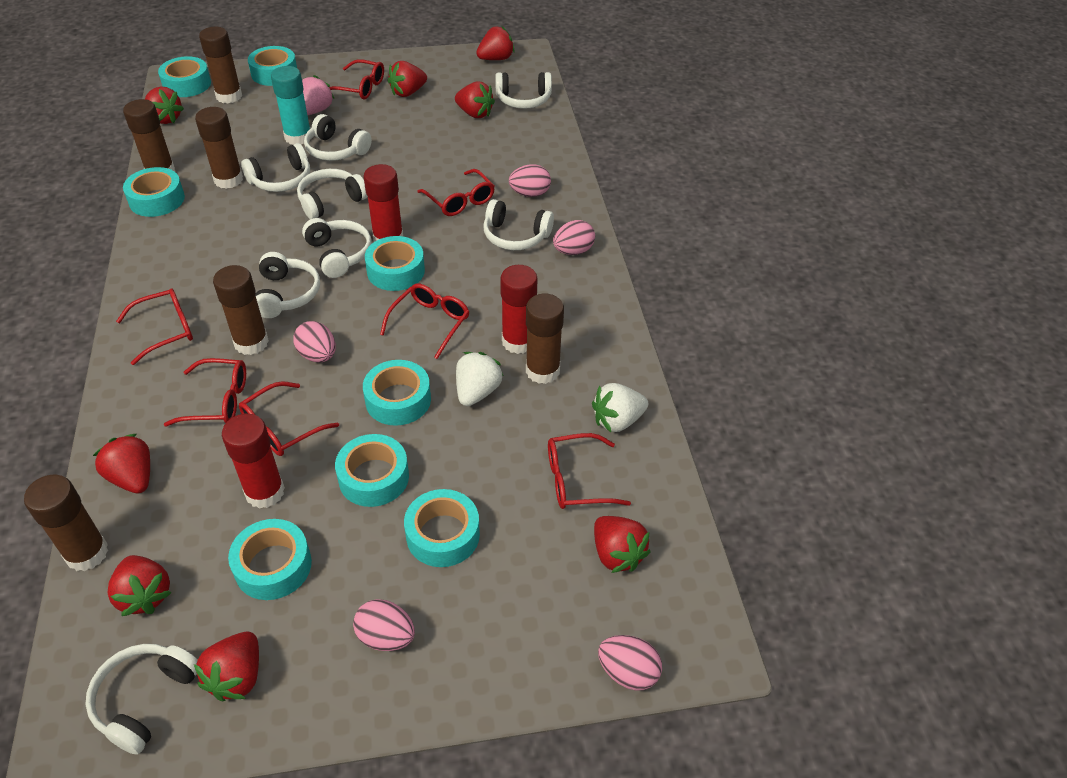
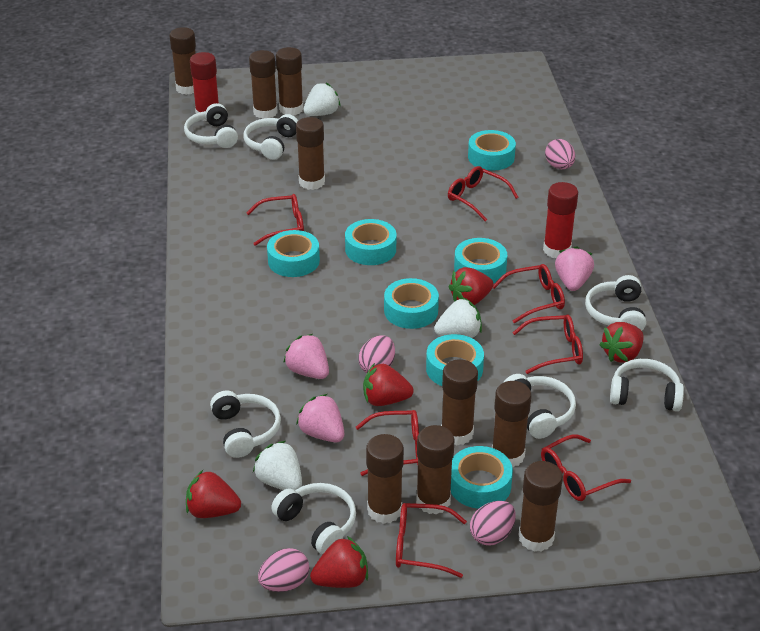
brown glue stick: 6 -> 9
pink egg: 5 -> 4
pink strawberry: 1 -> 3
red glue stick: 3 -> 2
red strawberry: 8 -> 5
turquoise glue stick: 1 -> 0
turquoise tape: 8 -> 7
white headphones: 8 -> 7
white strawberry: 2 -> 3

